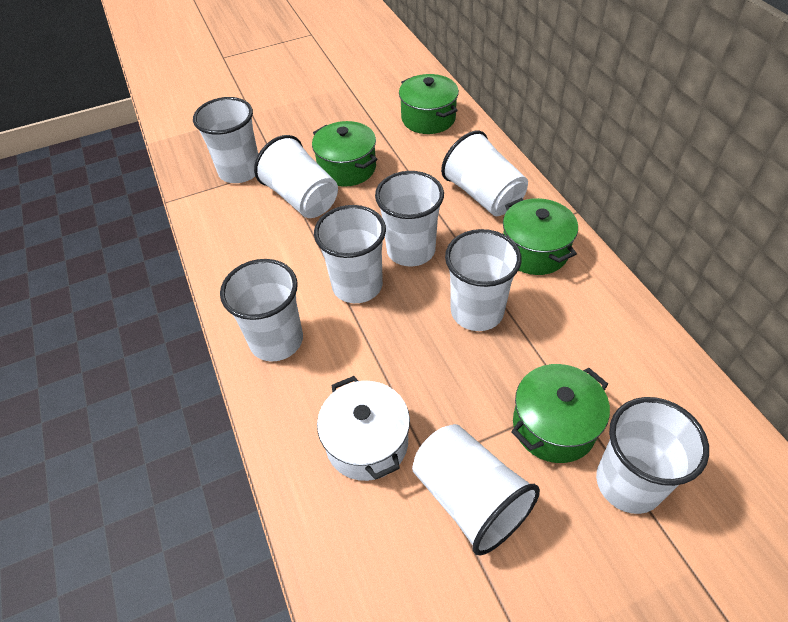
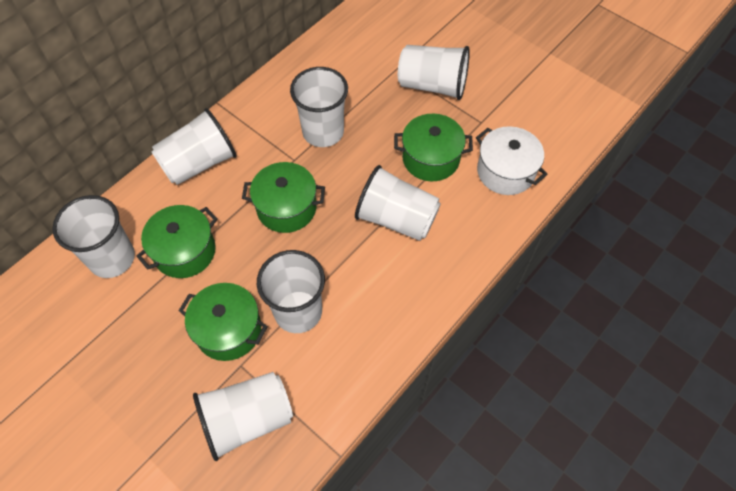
white cup: 9 -> 7

